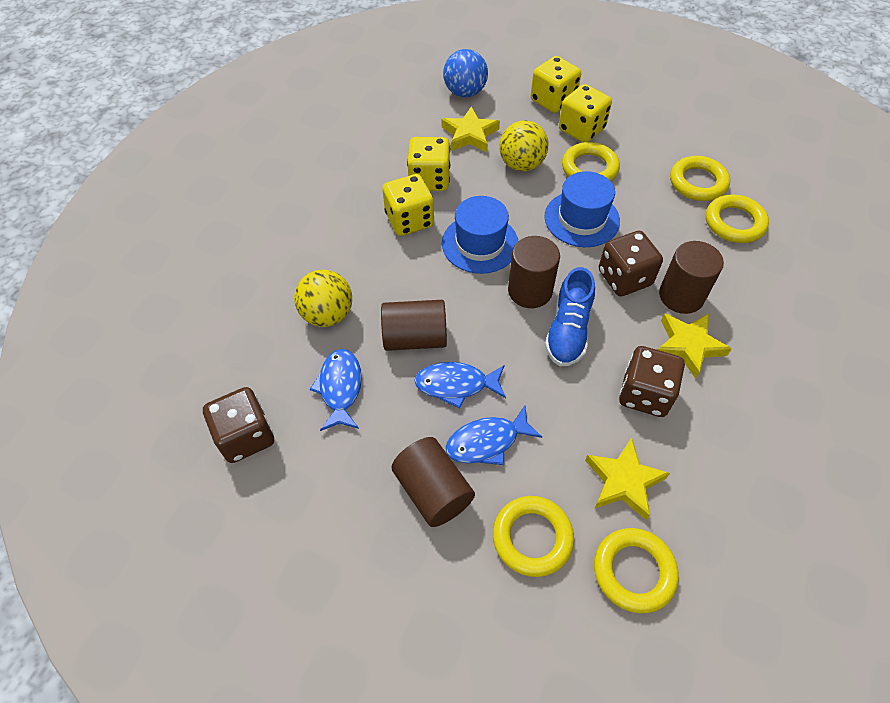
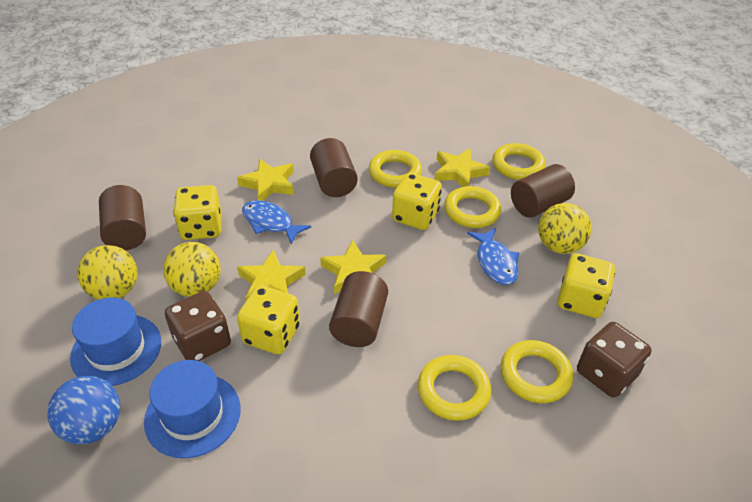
blue fish: 3 -> 2
blue shoe: 1 -> 0
brown dice: 3 -> 2
yellow ball: 2 -> 3
yellow star: 3 -> 4

